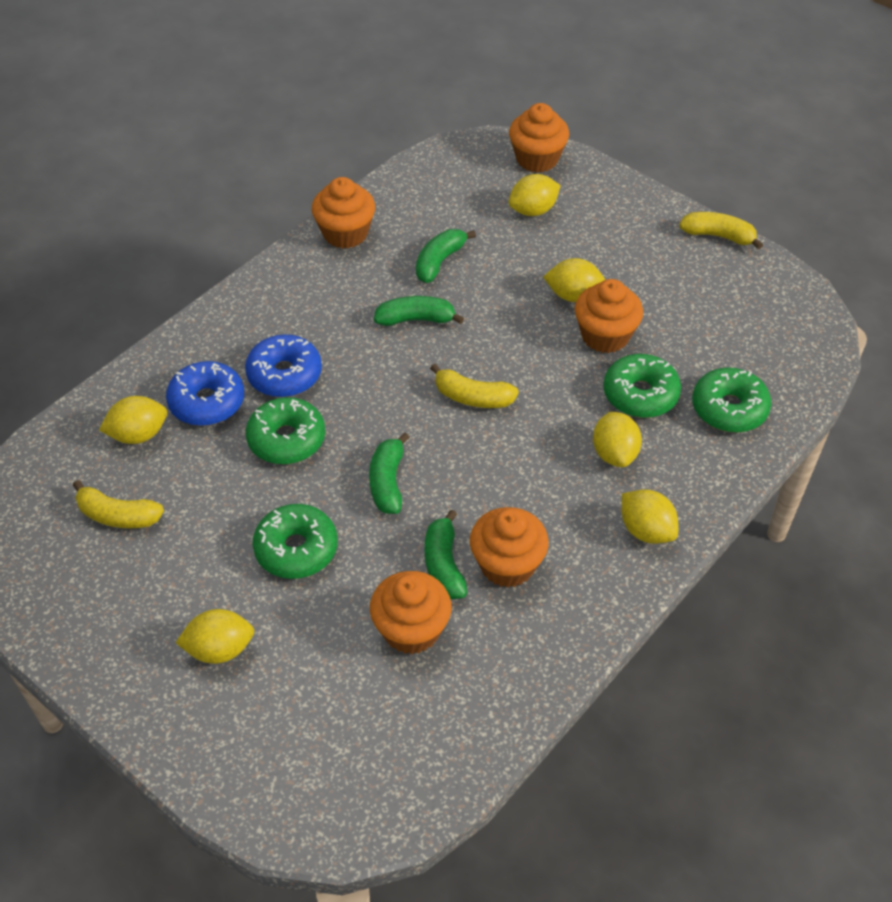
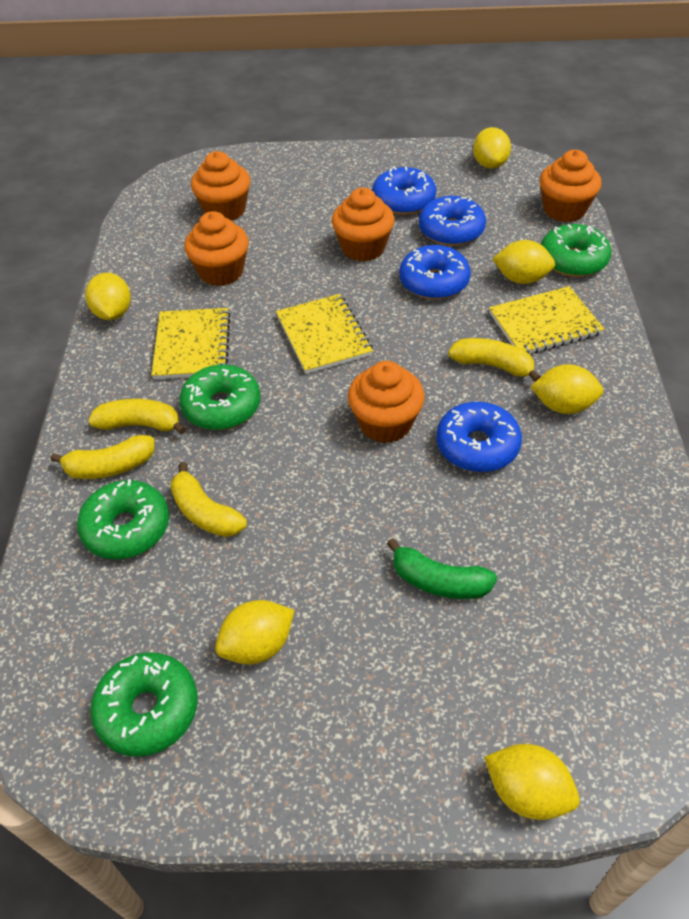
blue donut: 2 -> 4
green banana: 4 -> 1
yellow banana: 3 -> 4
yellow notebook: 0 -> 3

